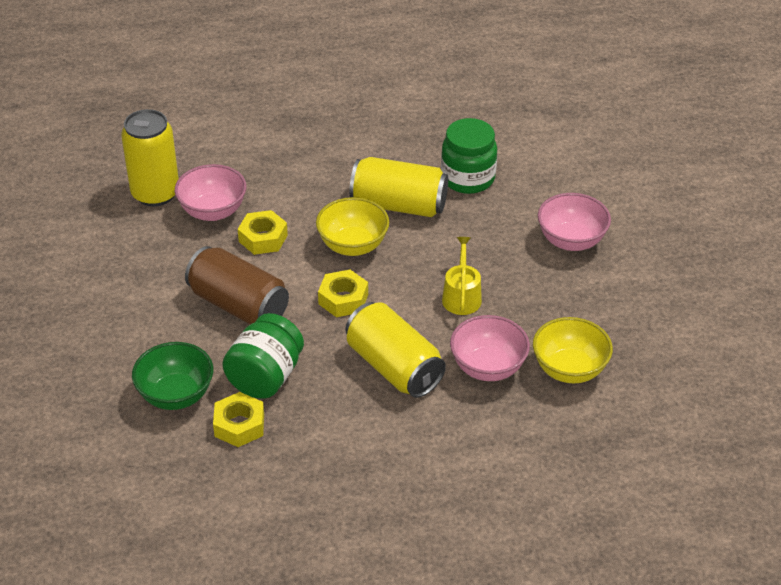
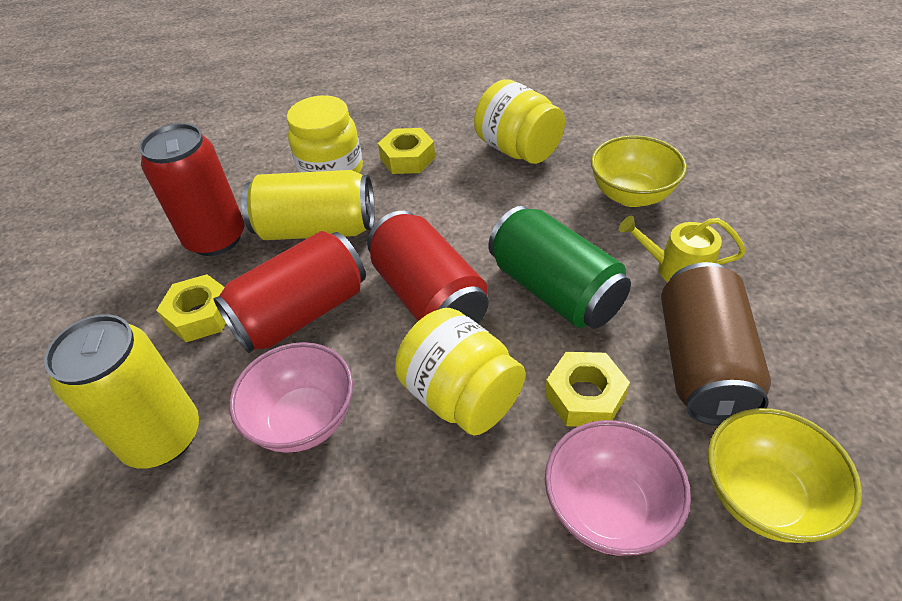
green bowl: 1 -> 0
green can: 0 -> 1
green jar: 2 -> 0
pink bowl: 3 -> 2
red can: 0 -> 3
yellow can: 3 -> 2
yellow jar: 0 -> 3

